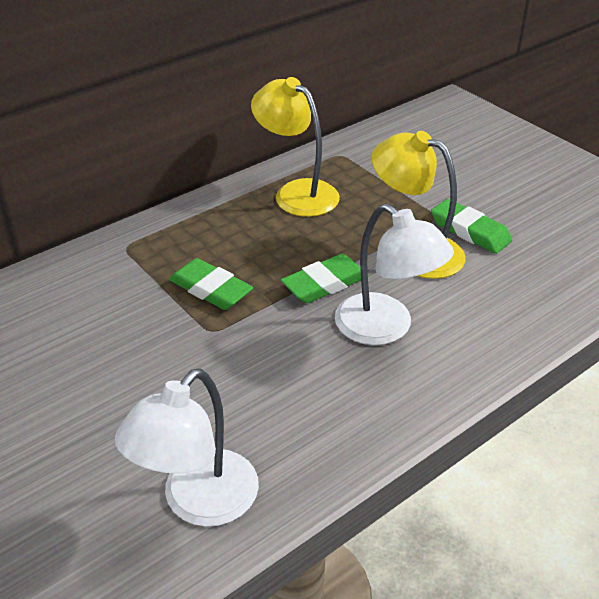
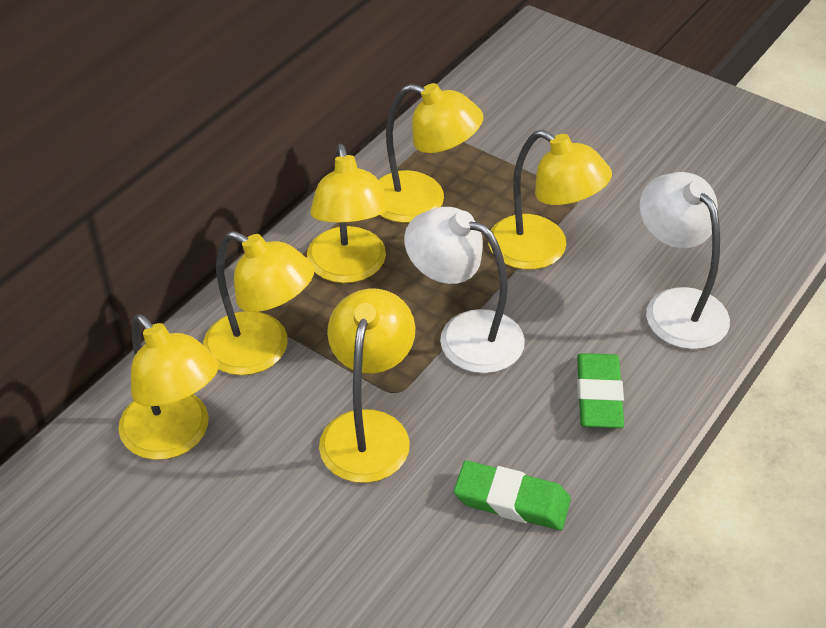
green eraser: 3 -> 2
yellow lamp: 2 -> 6

